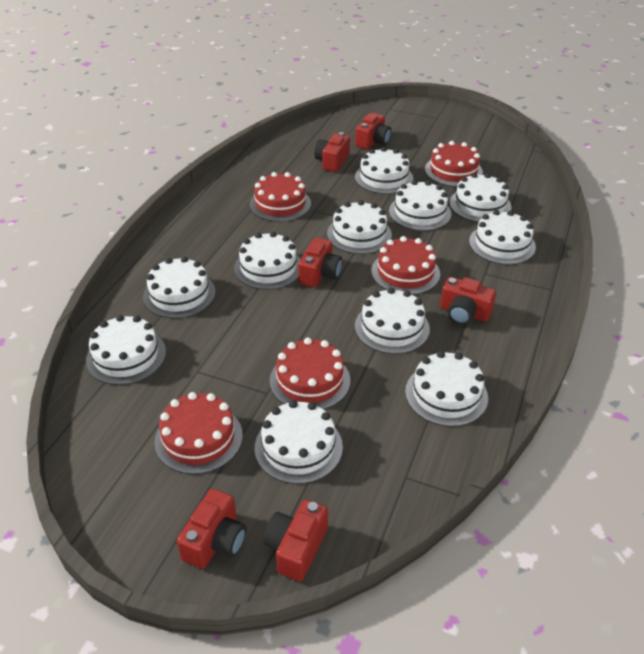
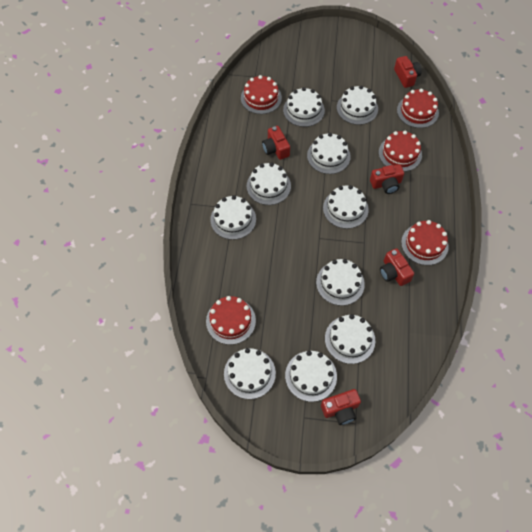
red camera: 6 -> 5
white cake: 11 -> 10

